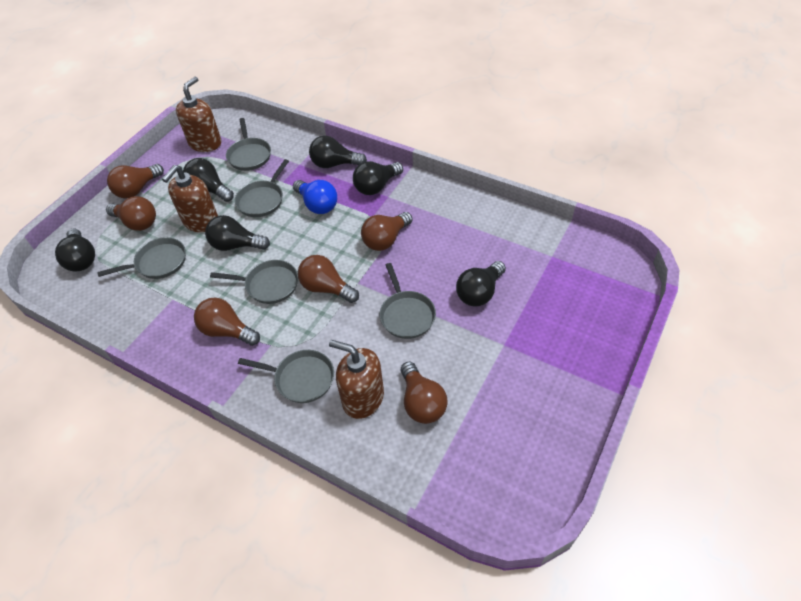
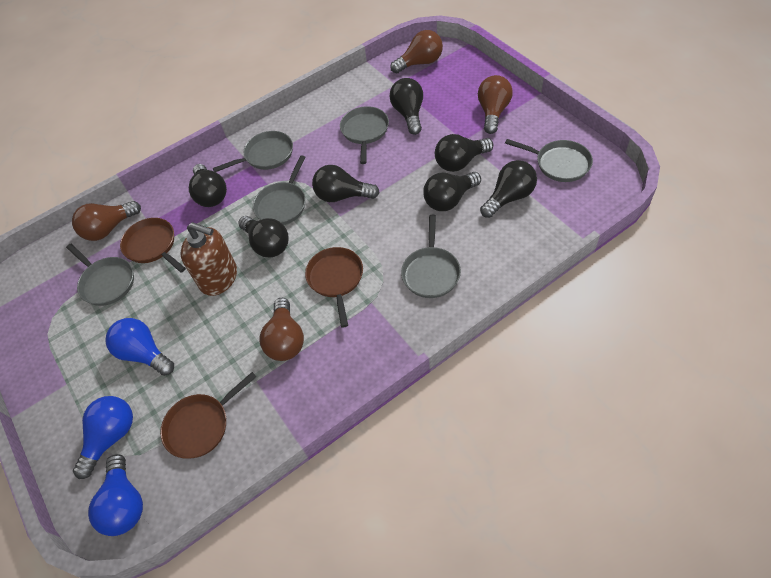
black light bulb: 6 -> 7
blue light bulb: 1 -> 3
brown light bulb: 6 -> 4
brown pan: 0 -> 3
brown soap dispenser: 3 -> 1

